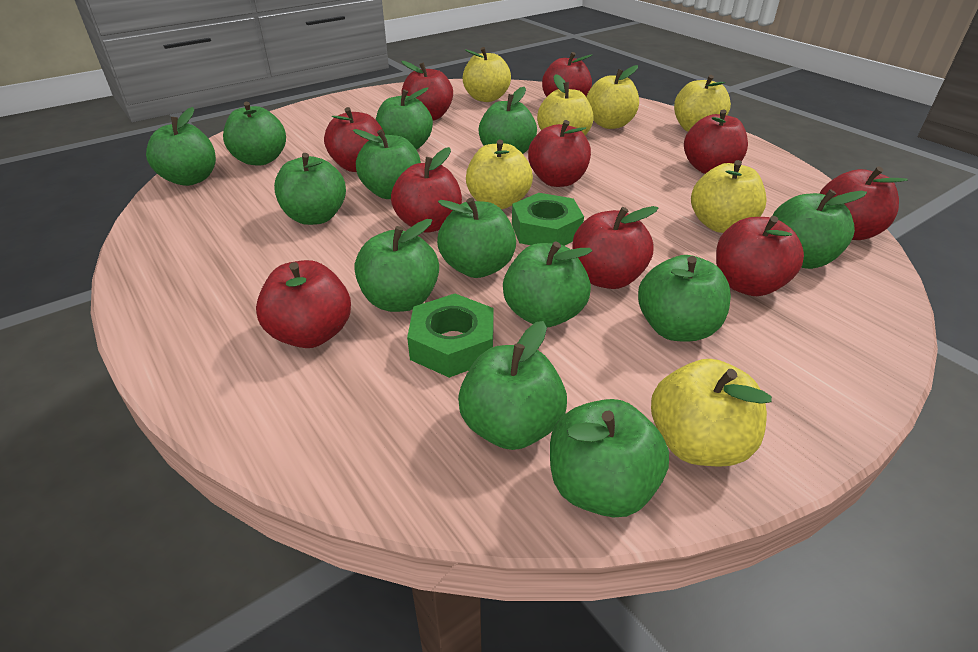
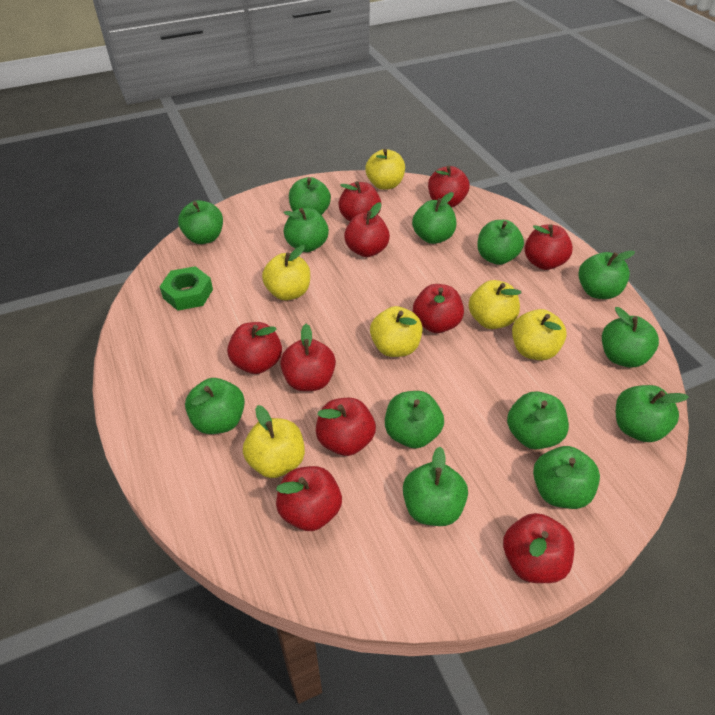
green nut: 2 -> 1
yellow apple: 7 -> 6

